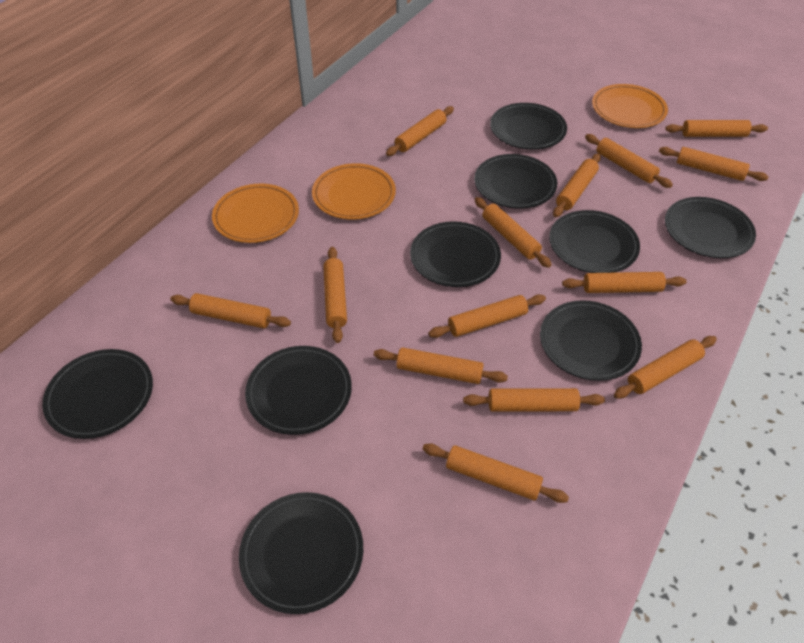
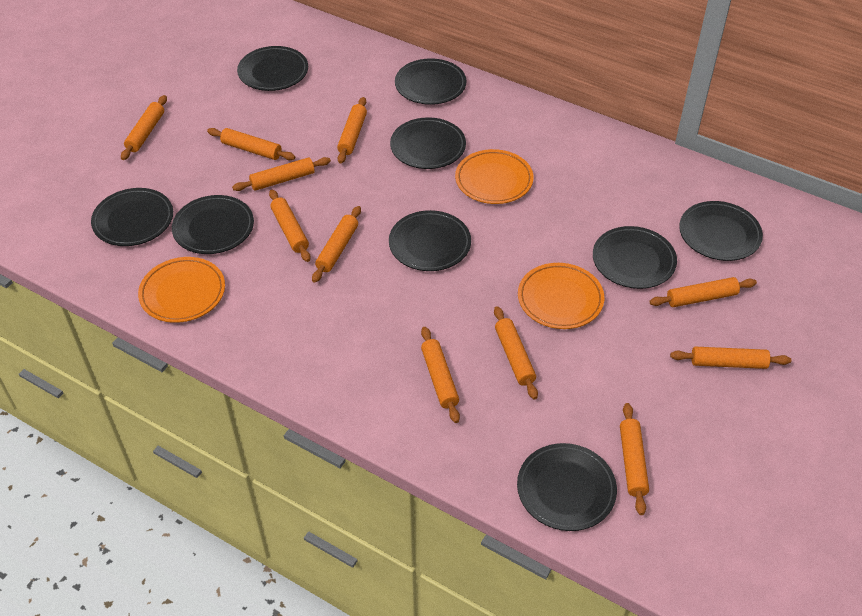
orange rolling pin: 14 -> 11

